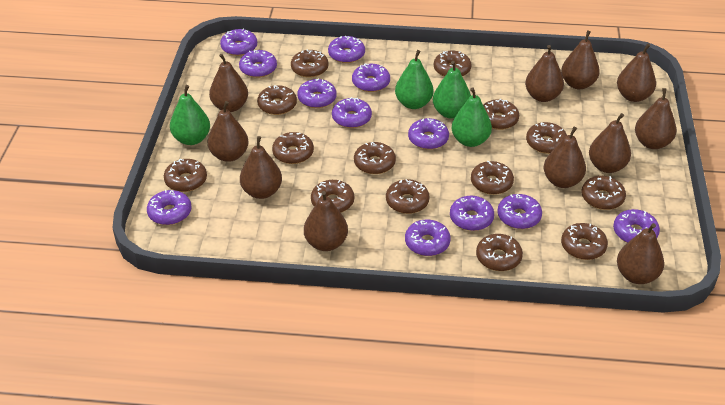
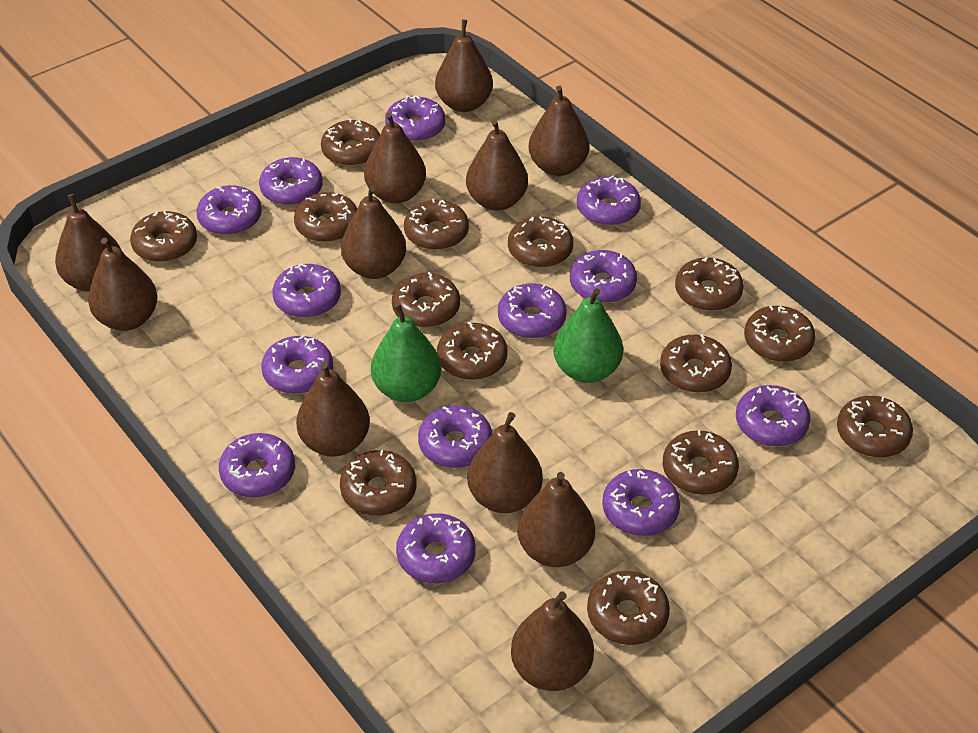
green pear: 4 -> 2
purple donut: 12 -> 13

